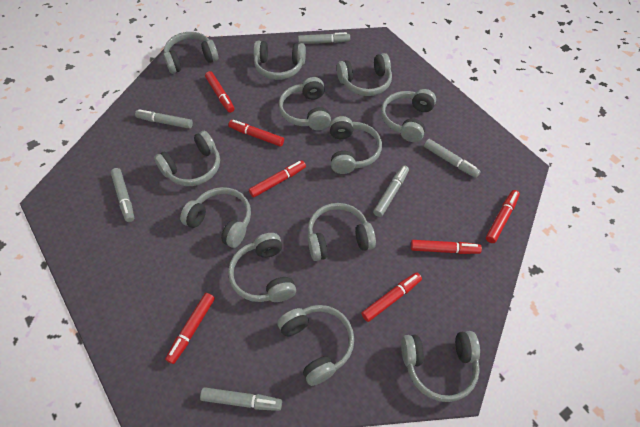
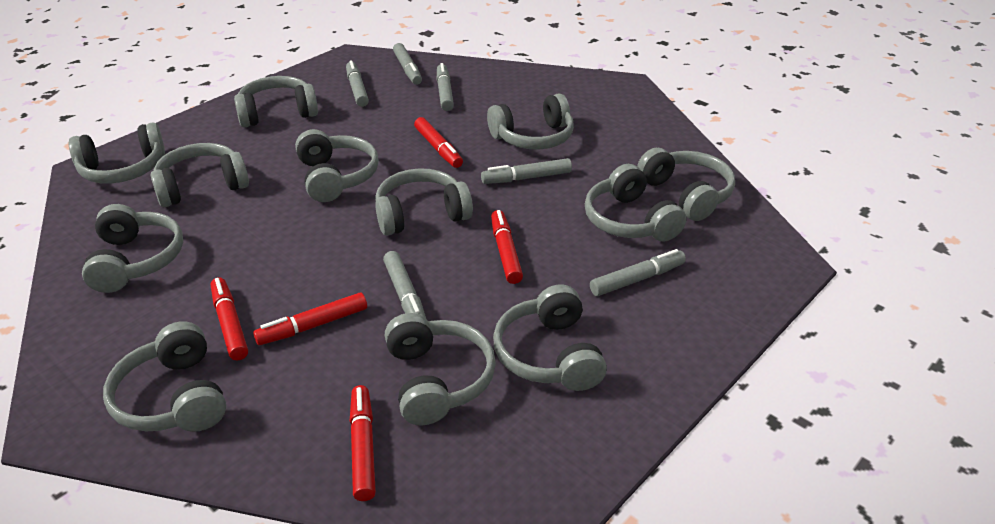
red marker: 7 -> 5

